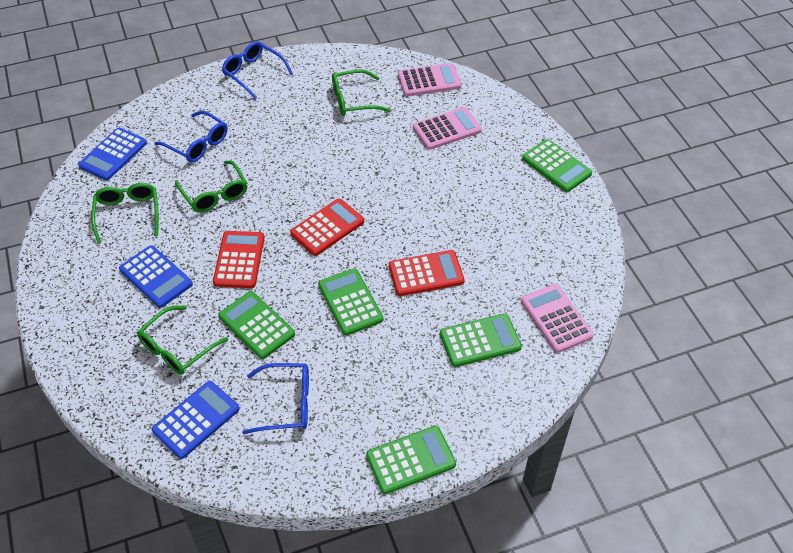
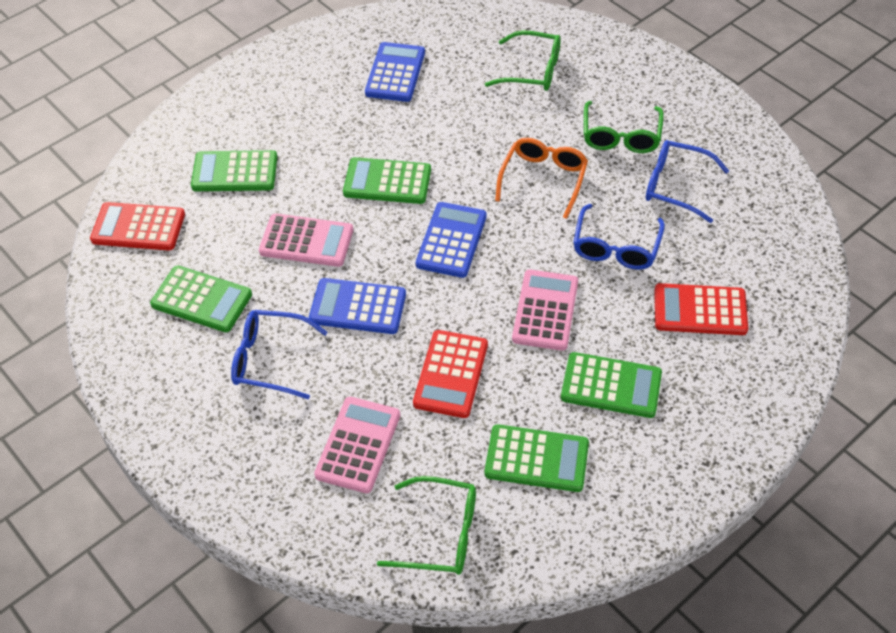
green glasses: 4 -> 3
orange glasses: 0 -> 1

